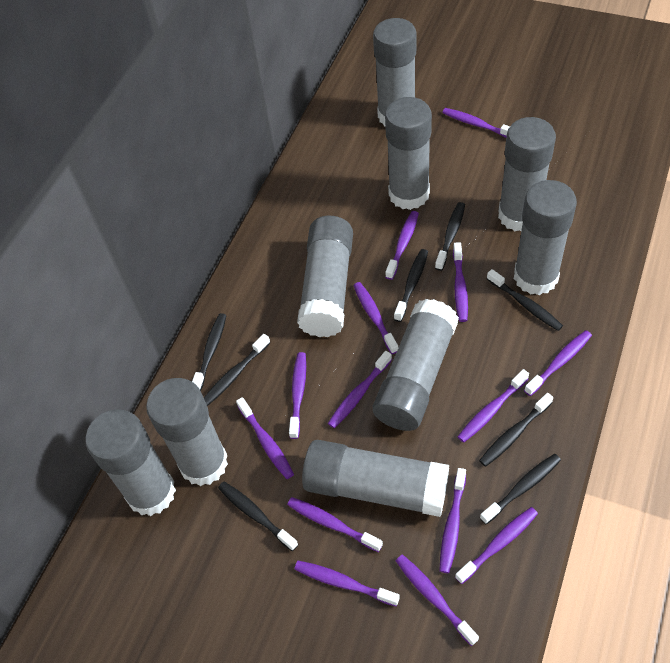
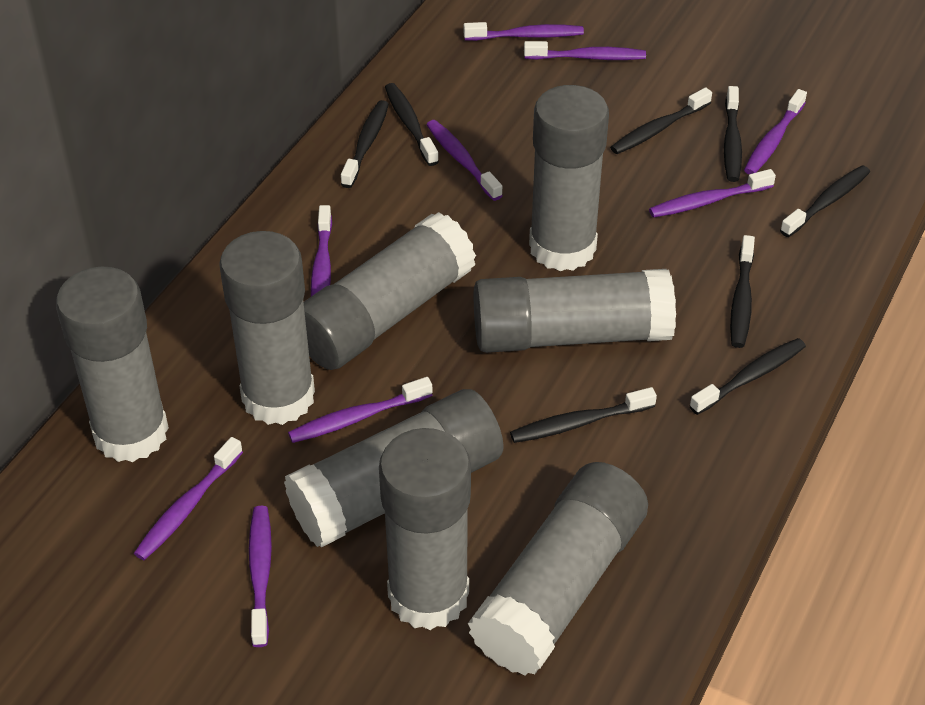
grey glue stick: 9 -> 8
purple toothbrush: 14 -> 9

